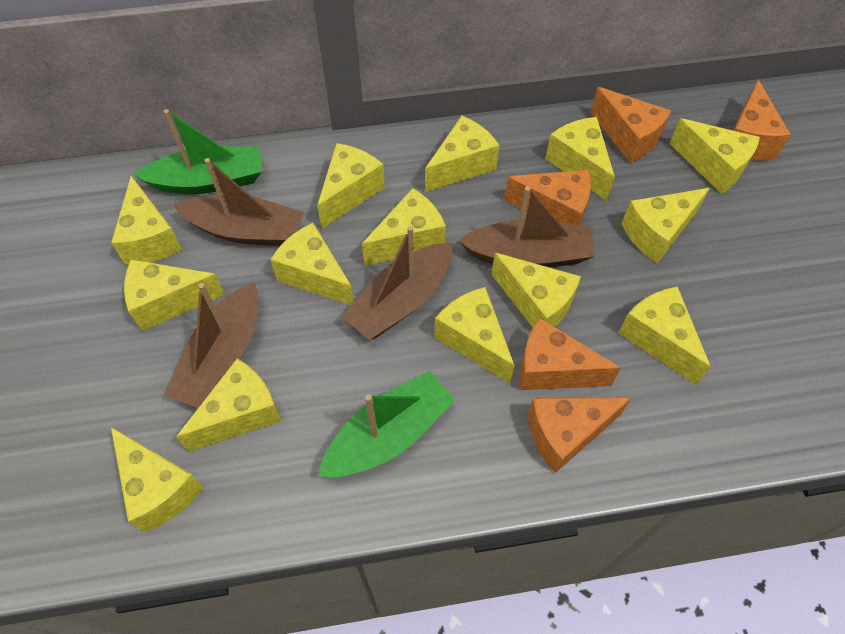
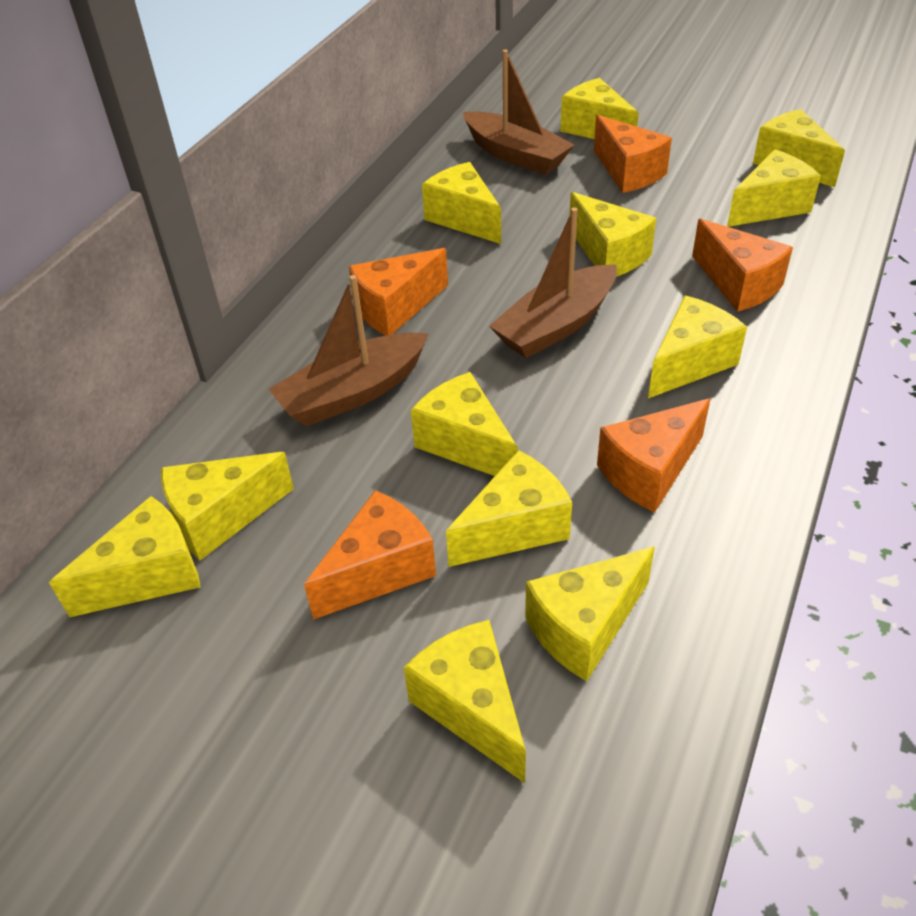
brown boat: 4 -> 3
green boat: 2 -> 0
yellow cheese: 14 -> 12

